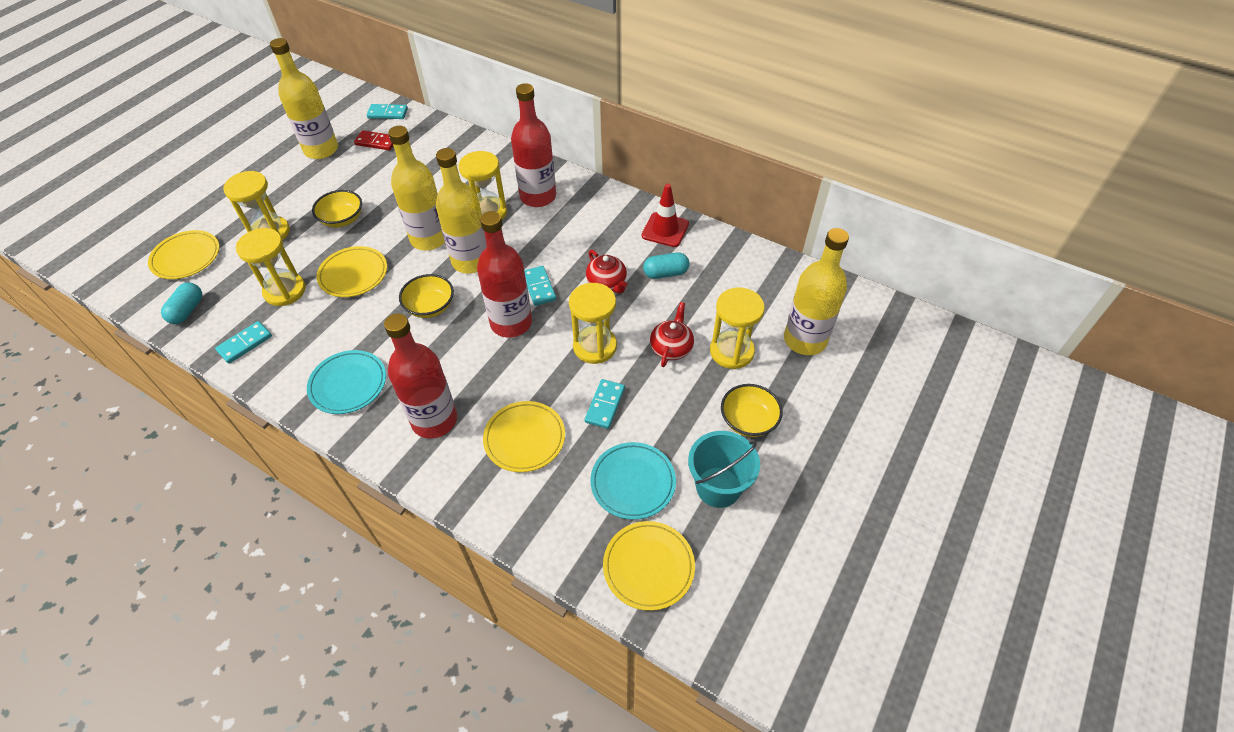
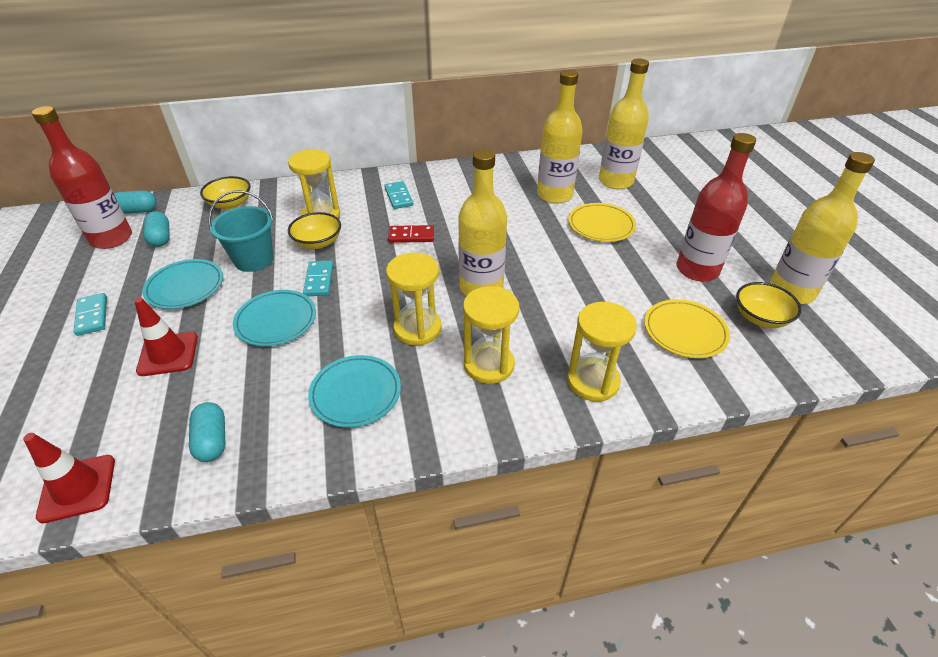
red bottle: 3 -> 2
red teapot: 2 -> 0
red traffic cone: 1 -> 2
turquoise capsule: 2 -> 3
turquoise domino: 4 -> 3
turquoise plate: 2 -> 3
yellow hourglass: 5 -> 4
yellow plate: 4 -> 2

